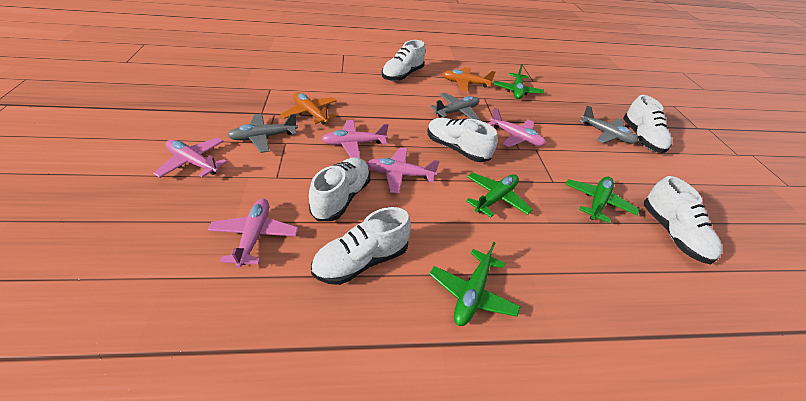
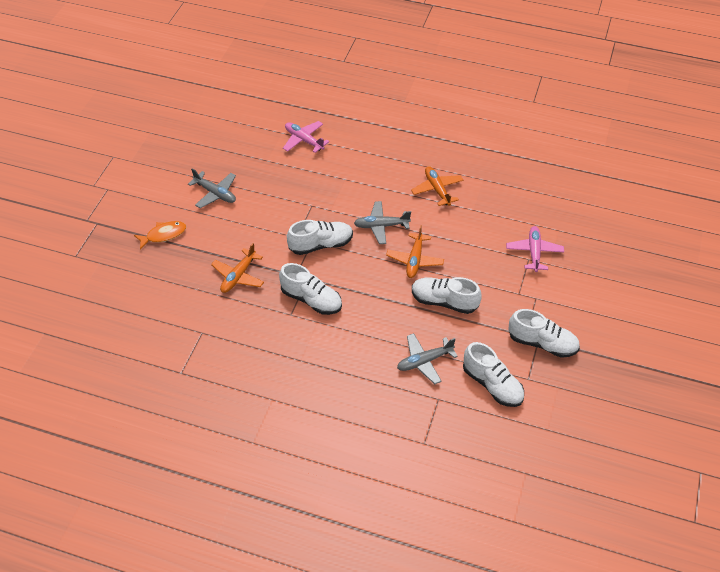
green plane: 4 -> 0
orange fish: 0 -> 1
orange plane: 2 -> 3
pink plane: 5 -> 2
white shoe: 6 -> 5

